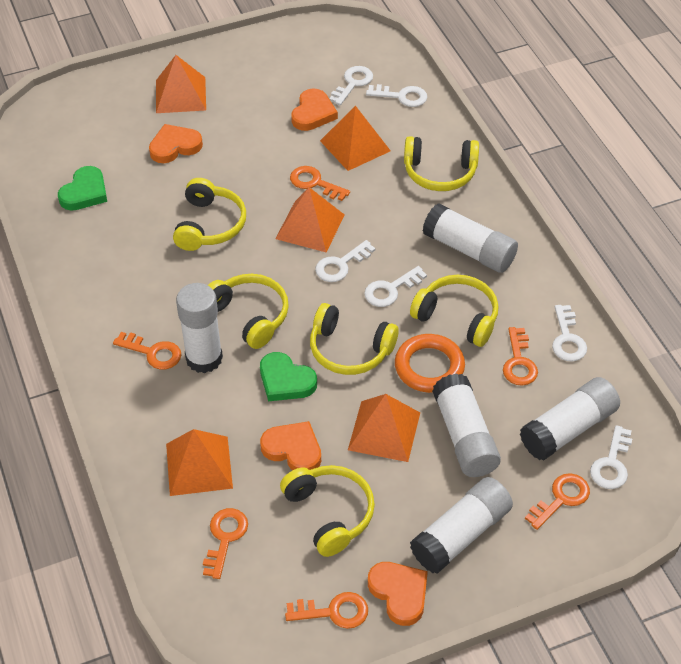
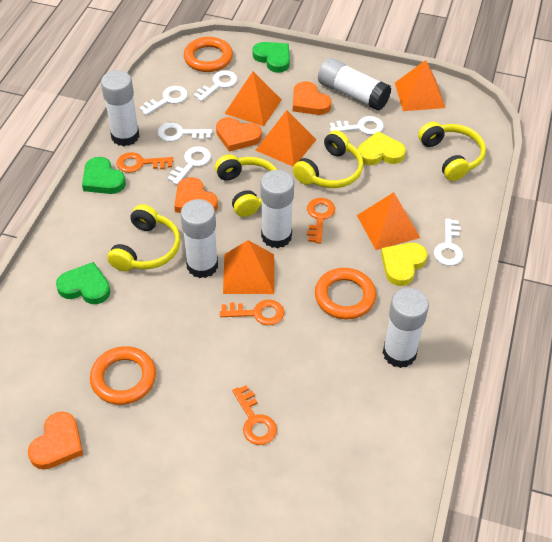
green heart: 2 -> 3
orange key: 6 -> 4
orange ring: 1 -> 3
yellow headphones: 6 -> 4
yellow heart: 0 -> 2

